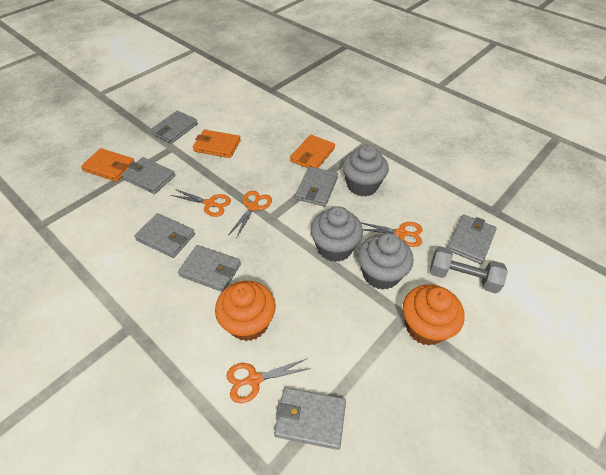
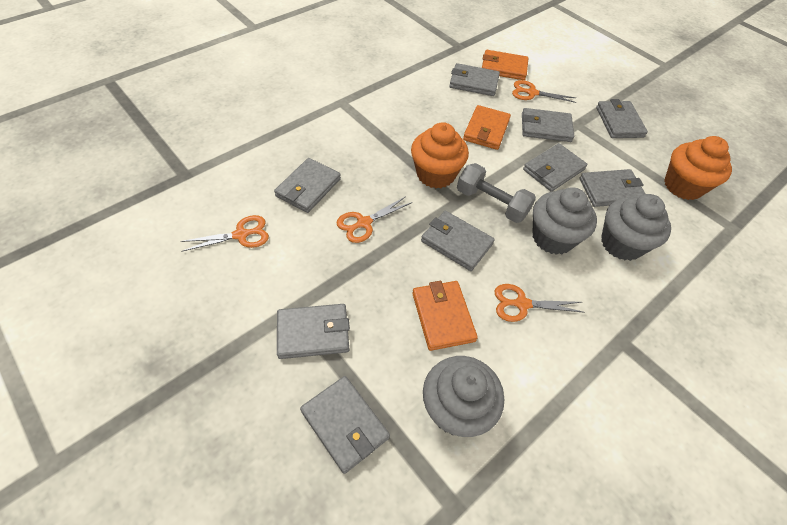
grey wallet: 7 -> 9

